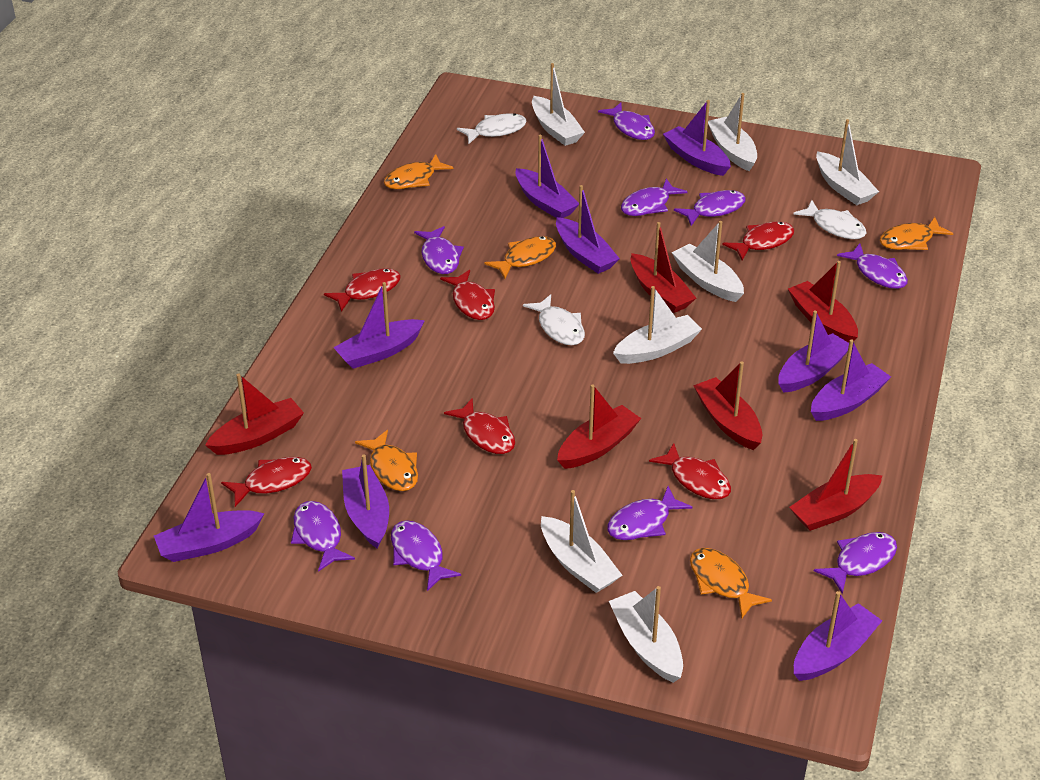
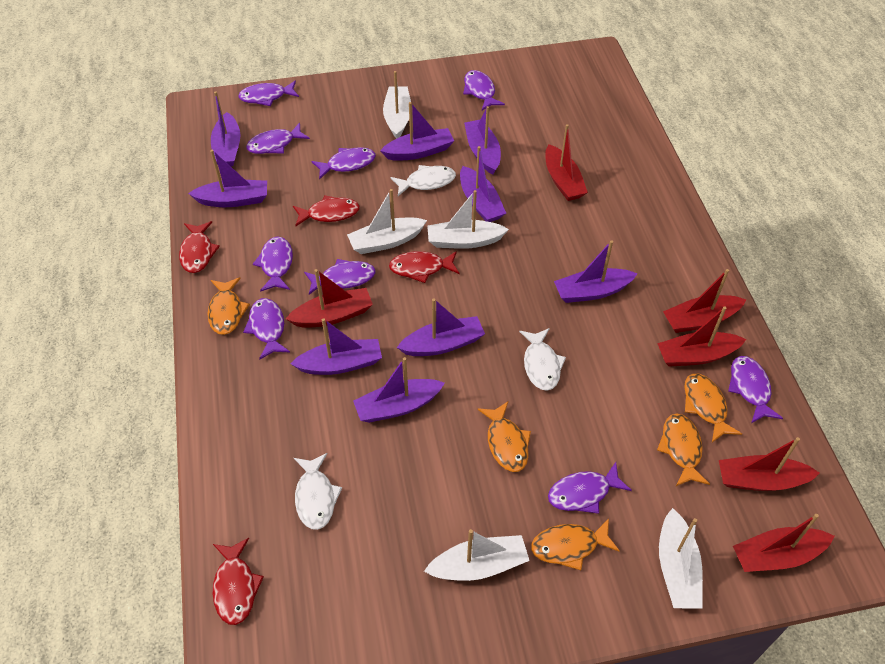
red fish: 6 -> 4
white boat: 7 -> 5

